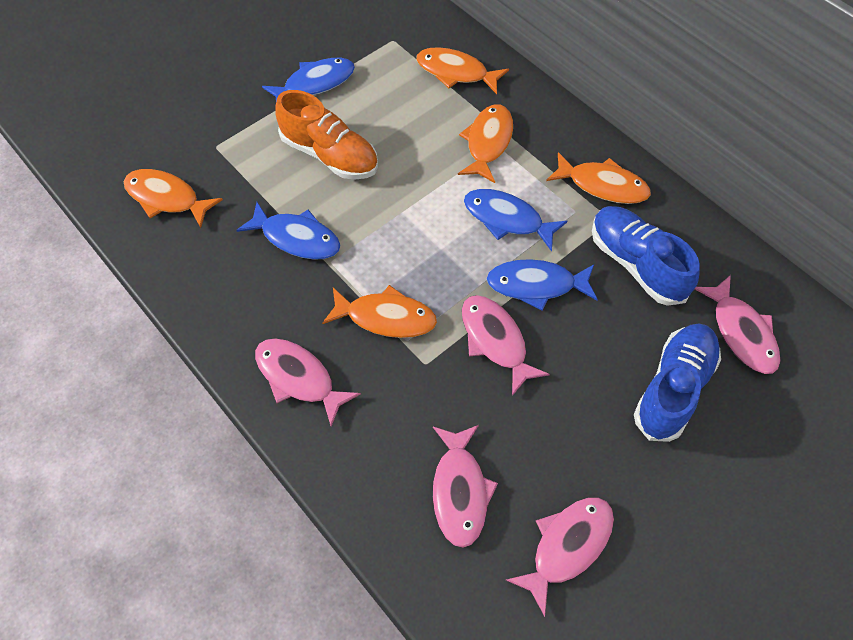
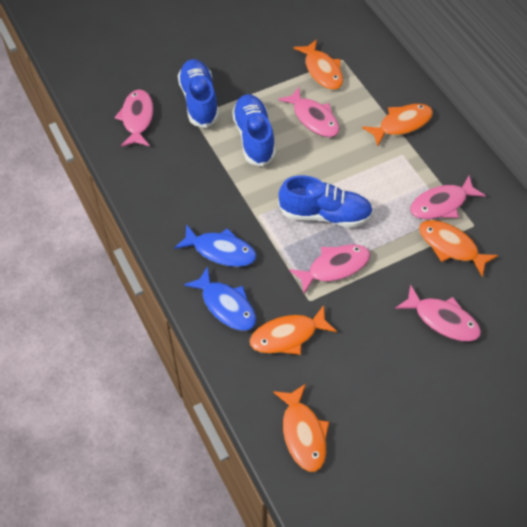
blue fish: 4 -> 2
blue shoe: 2 -> 3
orange shoe: 1 -> 0

